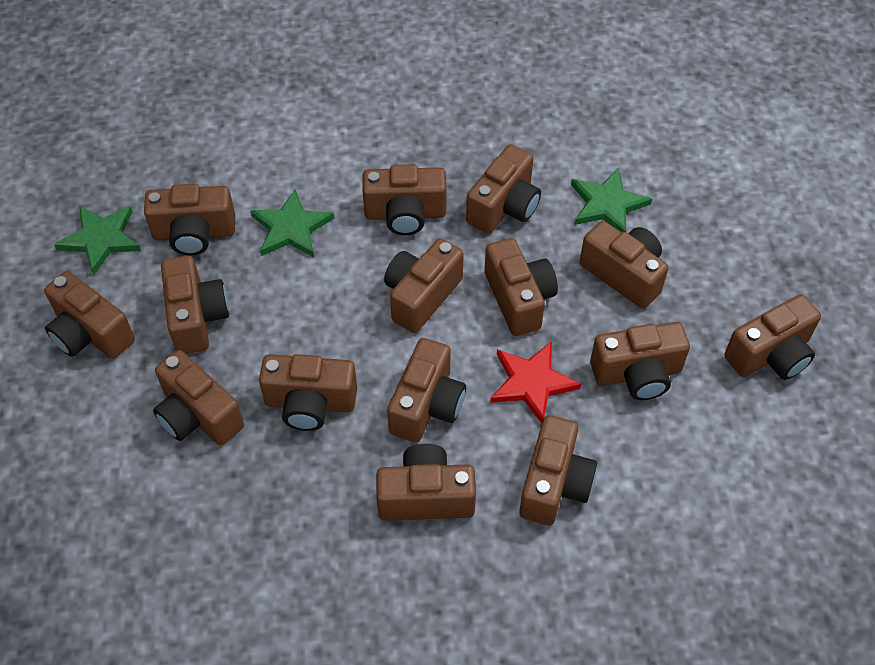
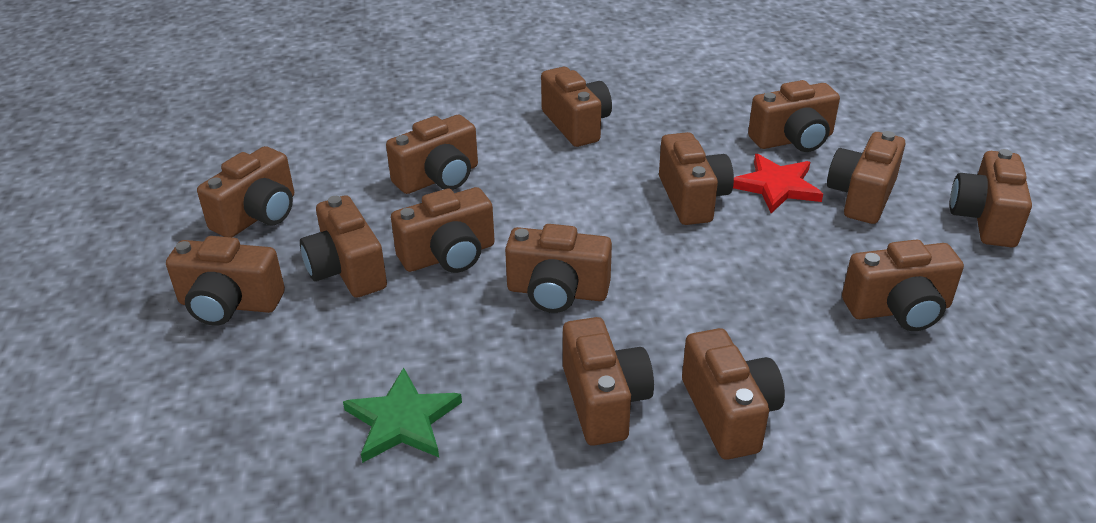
brown camera: 15 -> 14
green star: 3 -> 1

